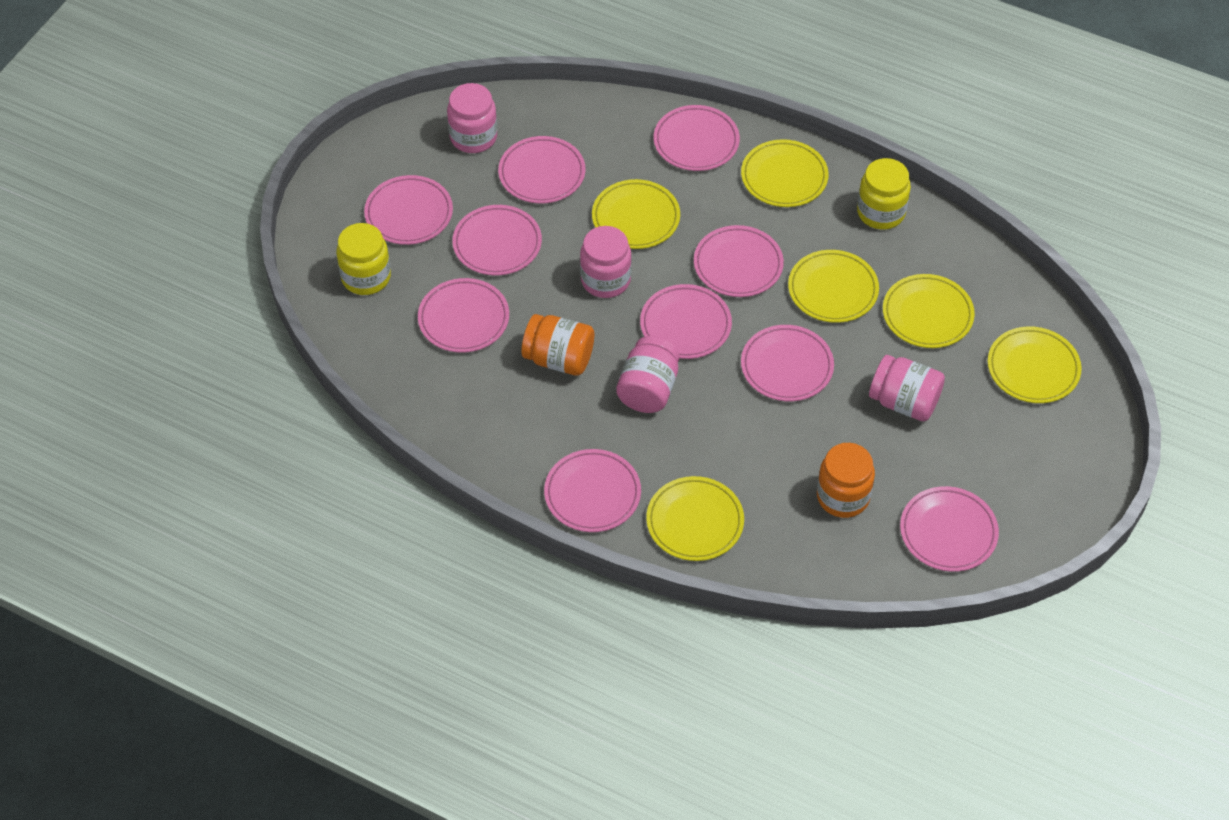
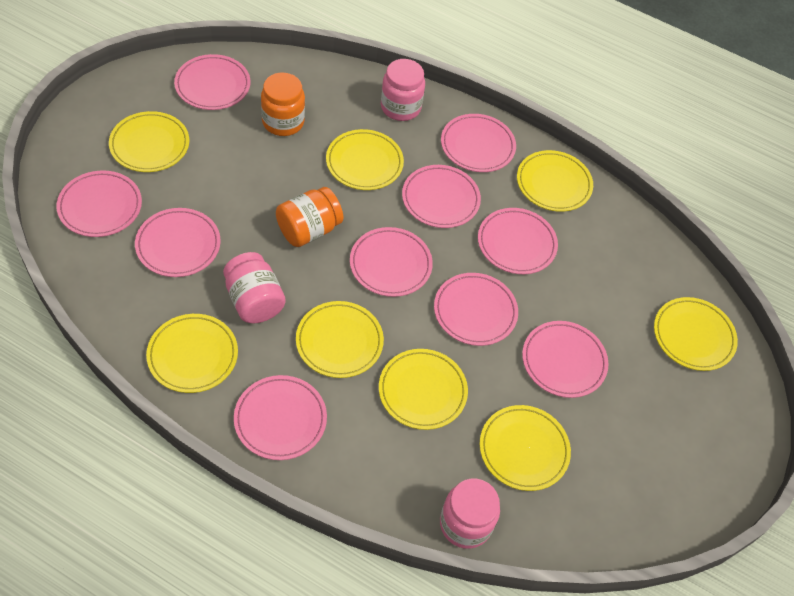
pink jar: 4 -> 3
yellow jar: 2 -> 0
yellow plate: 6 -> 8

